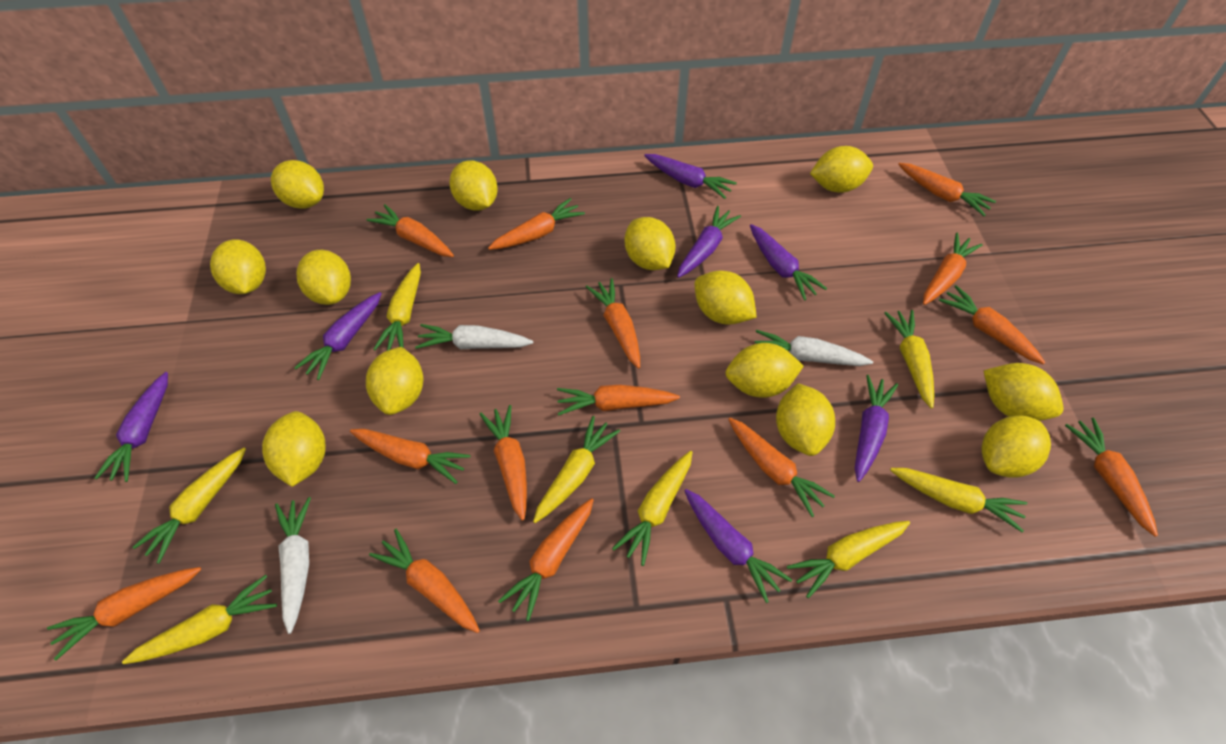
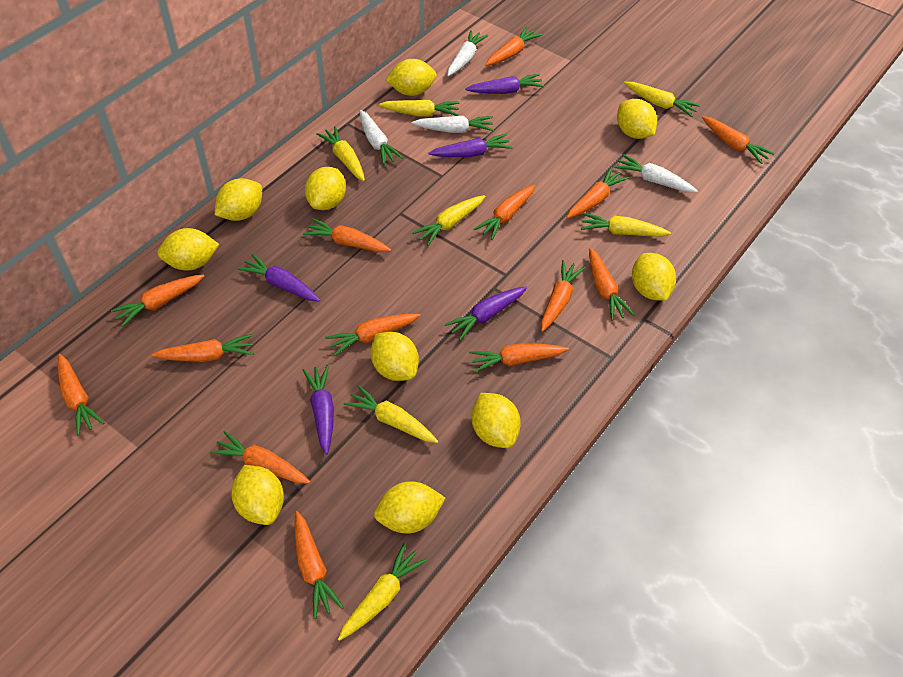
purple carrot: 7 -> 5
white carrot: 3 -> 4
yellow carrot: 8 -> 7
yellow lemon: 13 -> 10

